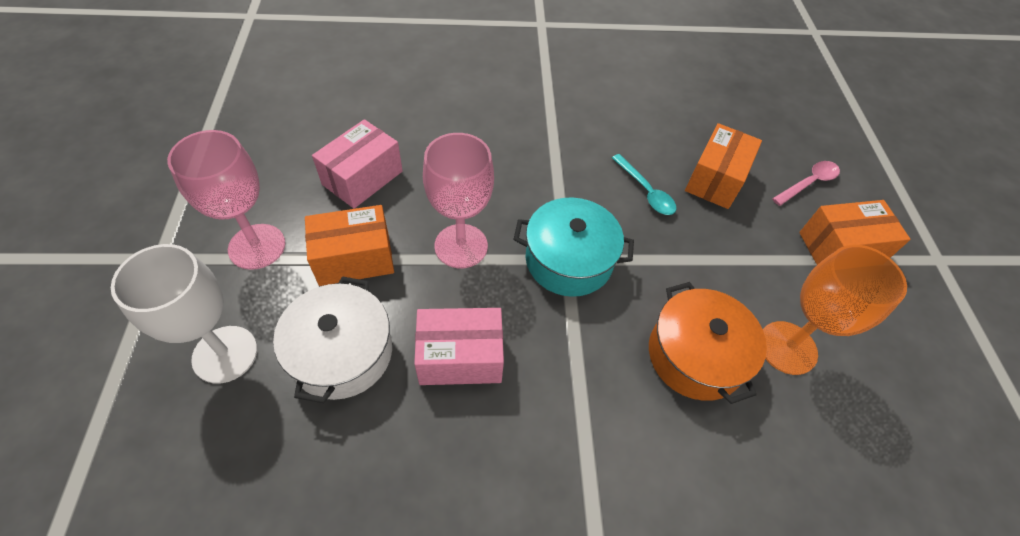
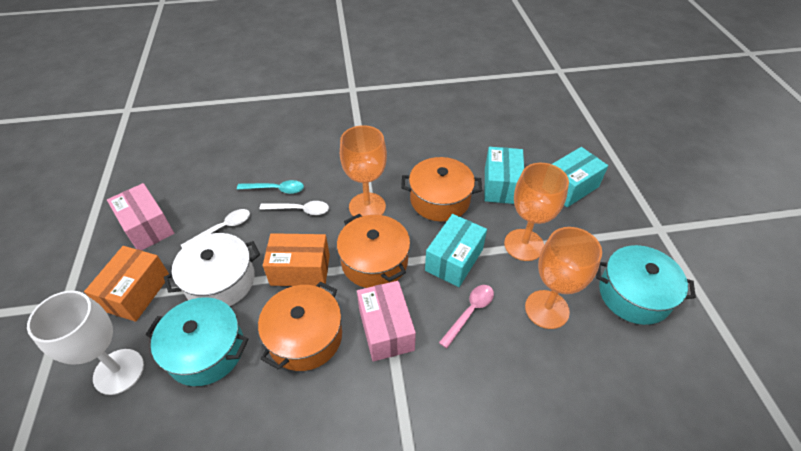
orange box: 3 -> 2
orange goblet: 1 -> 3
orange pot: 1 -> 3
pink goblet: 2 -> 0
turquoise box: 0 -> 3
turquoise pot: 1 -> 2
white spoon: 0 -> 2

